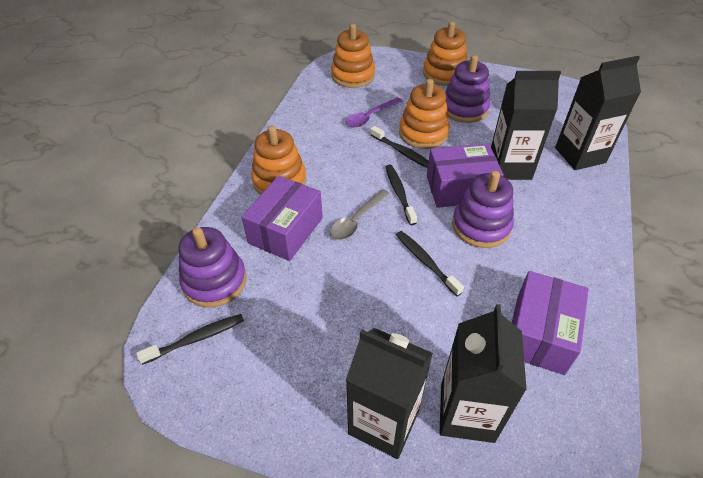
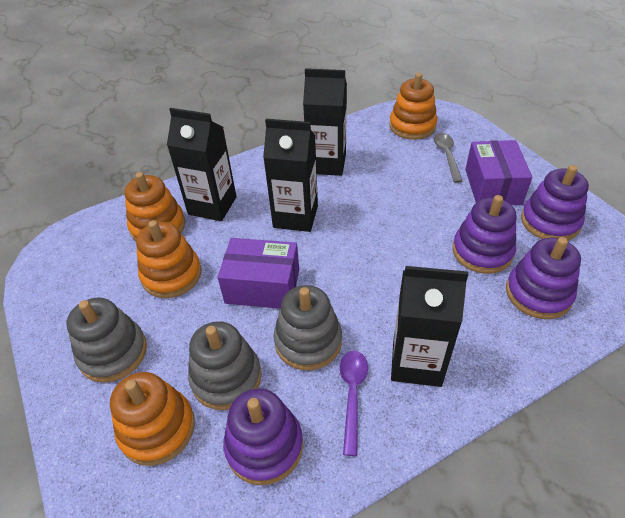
black toothbrush: 4 -> 0
grey stacking toy: 0 -> 3
purple box: 3 -> 2
purple stacking toy: 3 -> 4

